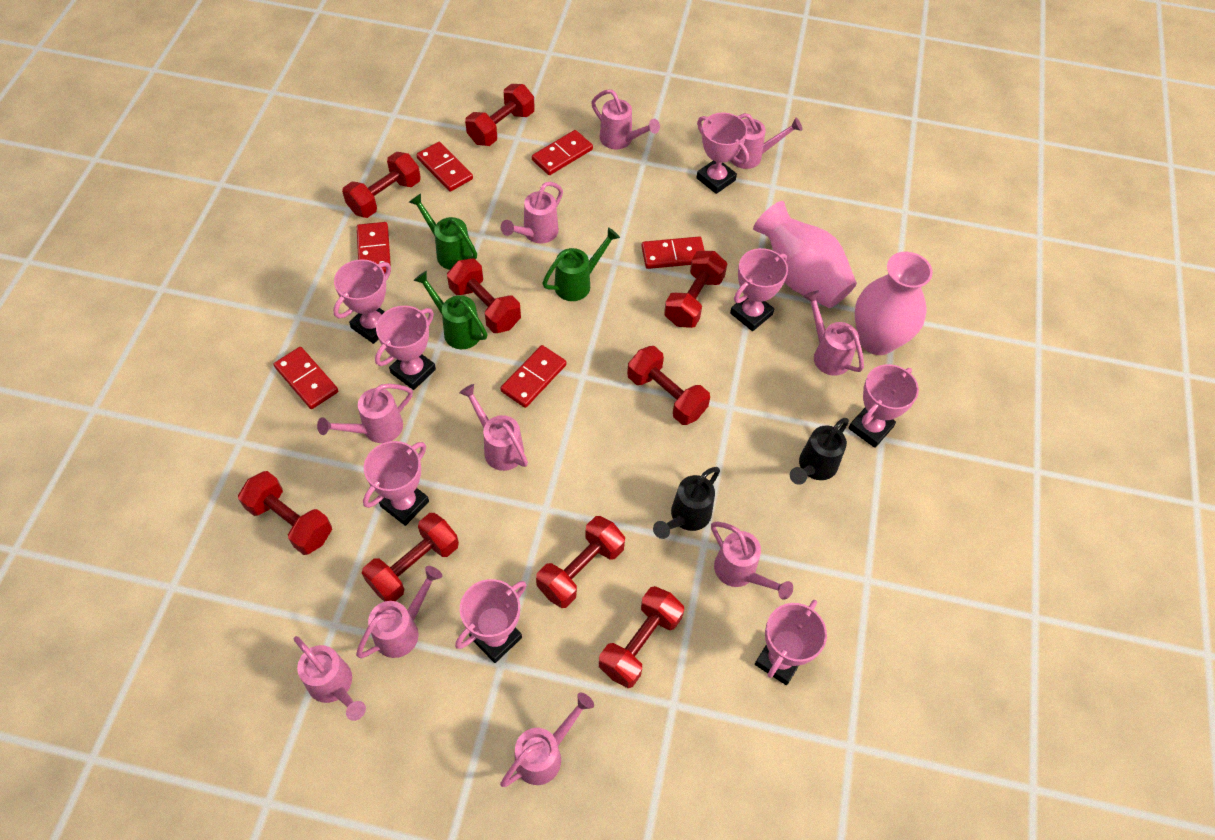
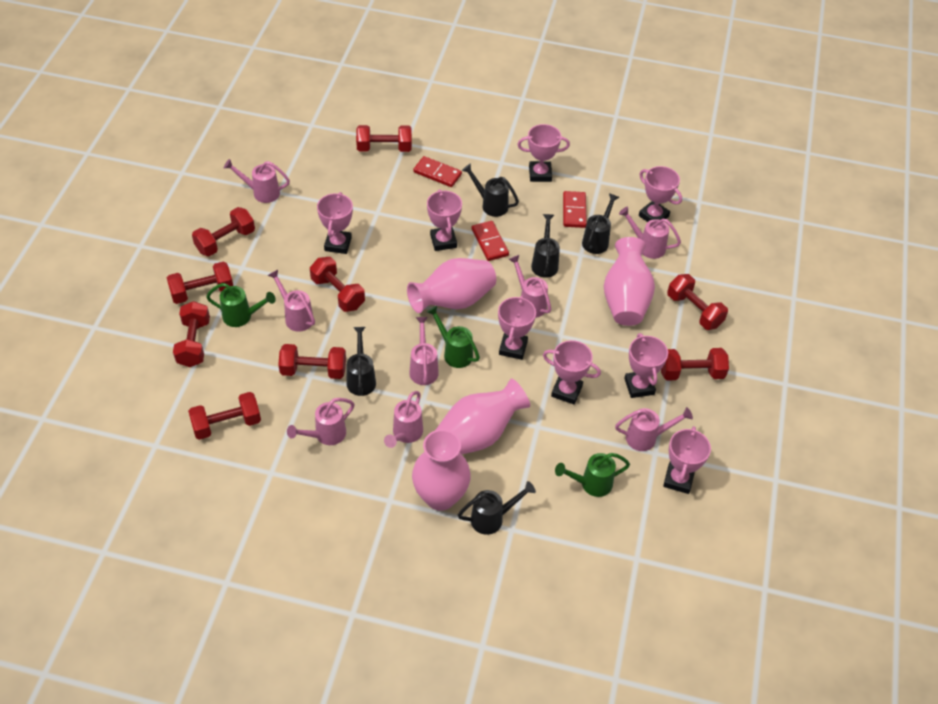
black watering can: 2 -> 5
pink vase: 2 -> 4
pink watering can: 10 -> 8
red domino: 6 -> 3

